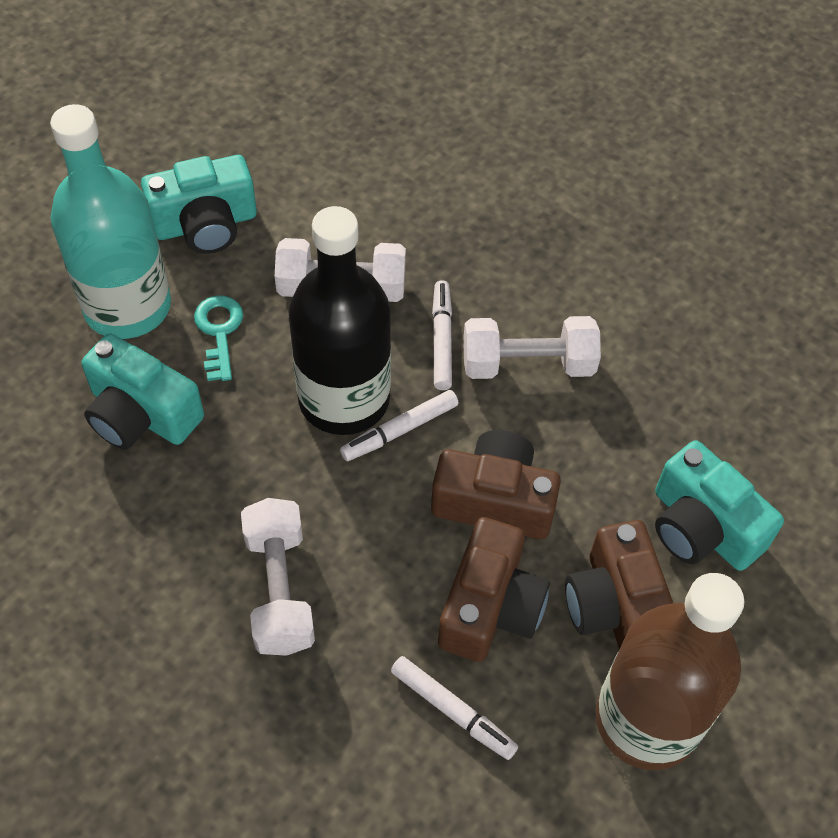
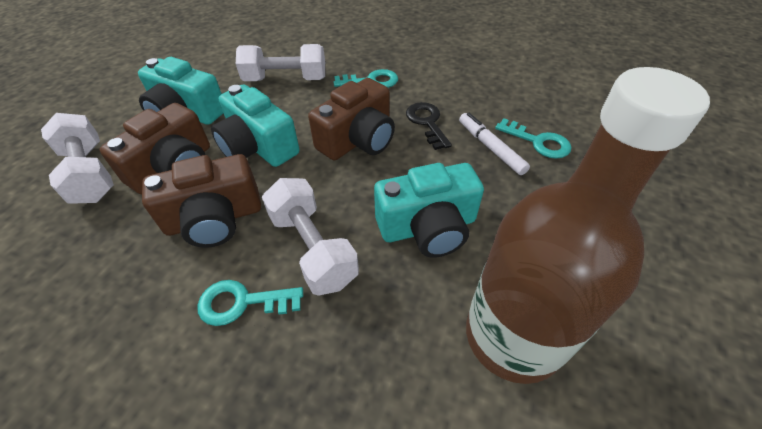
black bottle: 1 -> 0
black key: 0 -> 1
turquoise bottle: 1 -> 0
turquoise key: 1 -> 3
white marker: 3 -> 1

